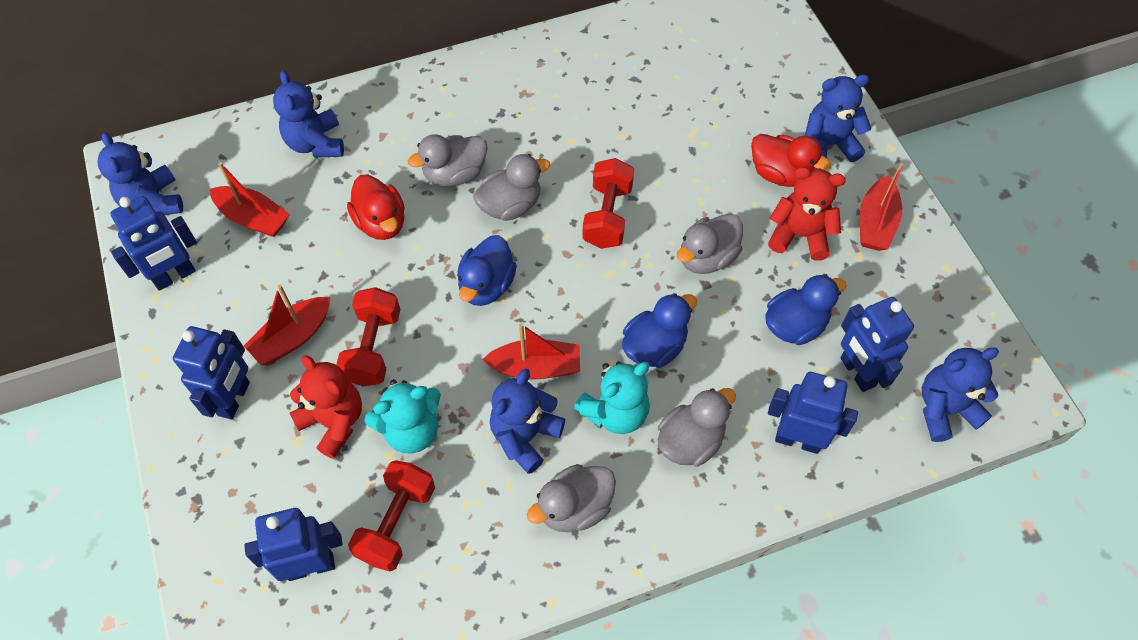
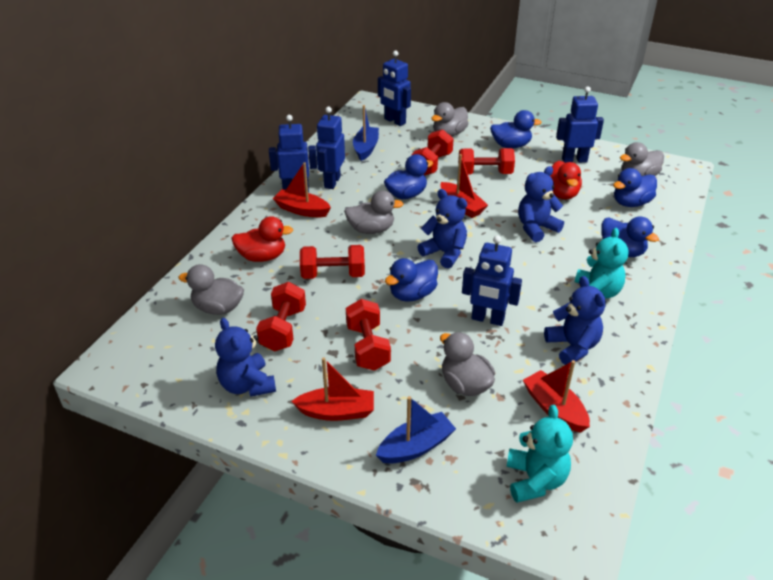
blue boat: 0 -> 2
blue duck: 3 -> 5
blue teddy bear: 5 -> 4
red dumbbell: 3 -> 5
red teddy bear: 2 -> 0

